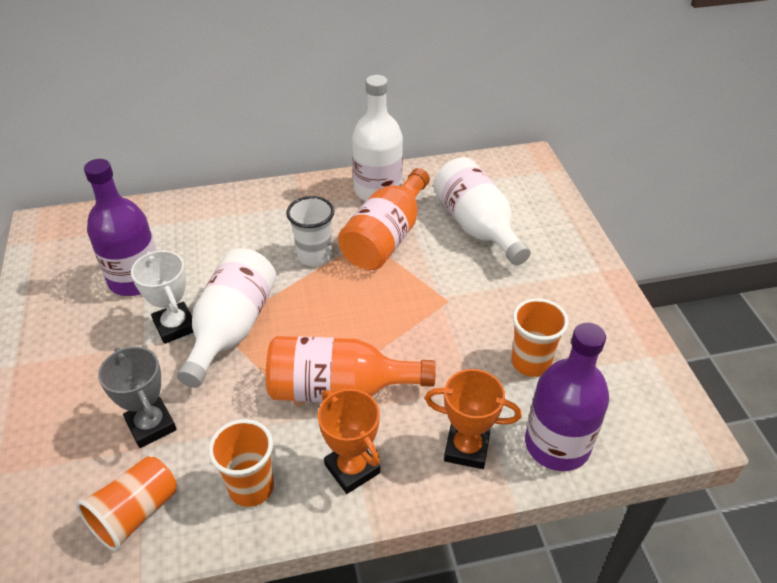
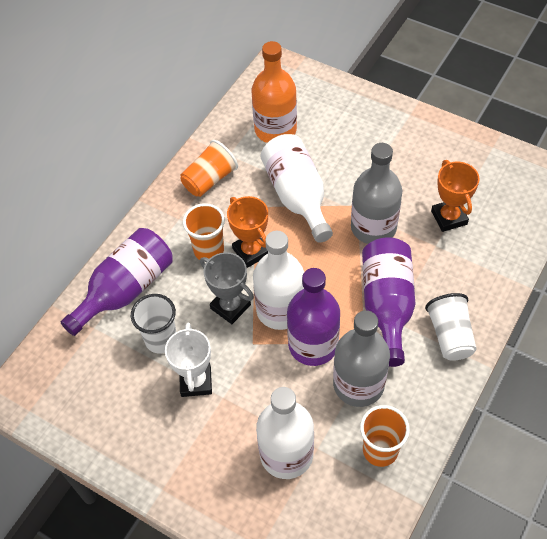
grey bottle: 0 -> 2
orange bottle: 2 -> 1
purple bottle: 2 -> 3
white cup: 1 -> 2

